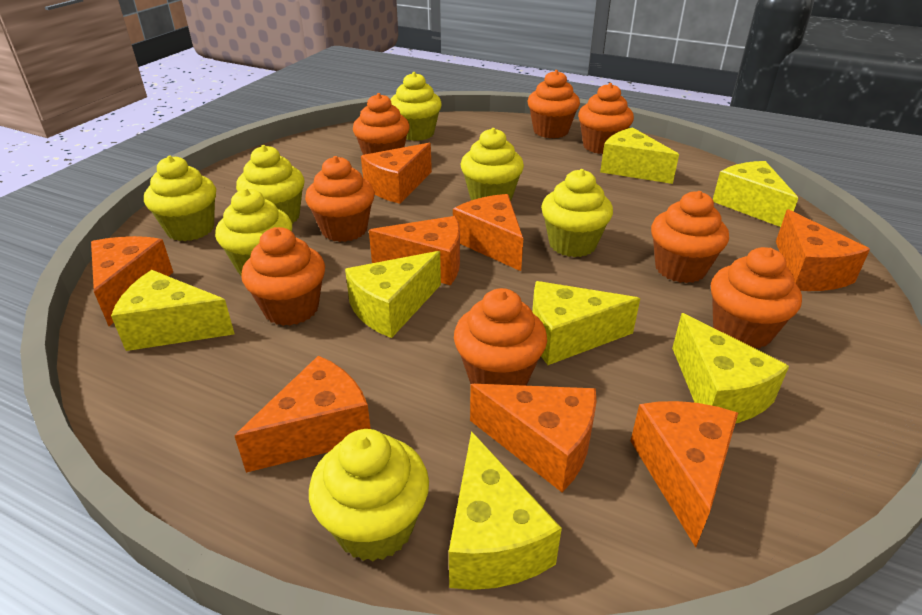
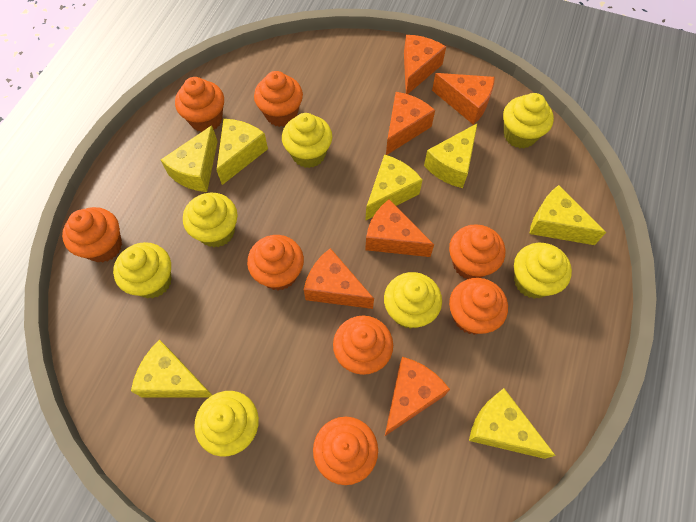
orange cheese: 8 -> 6

